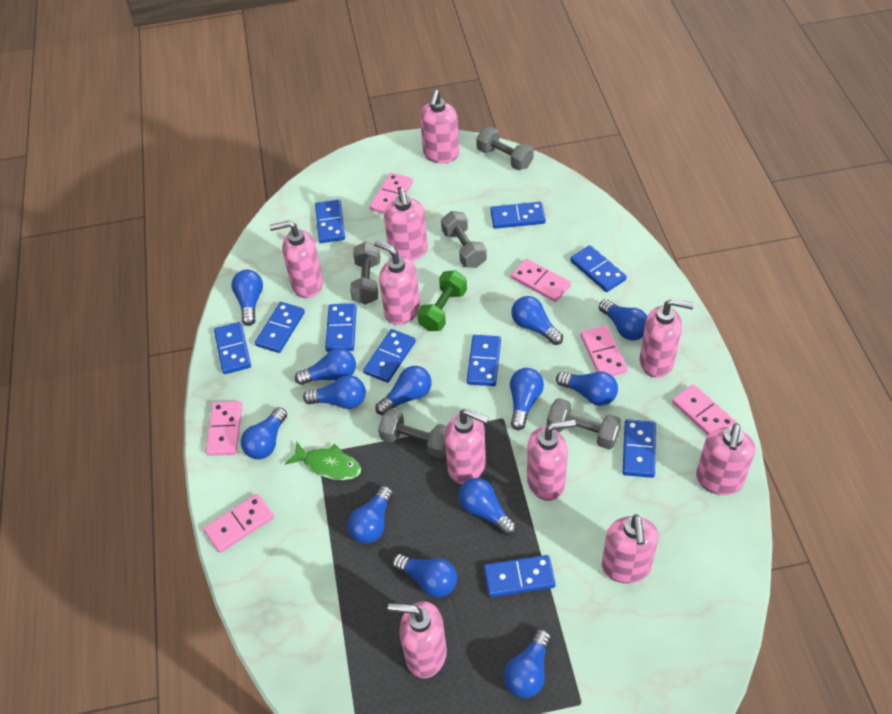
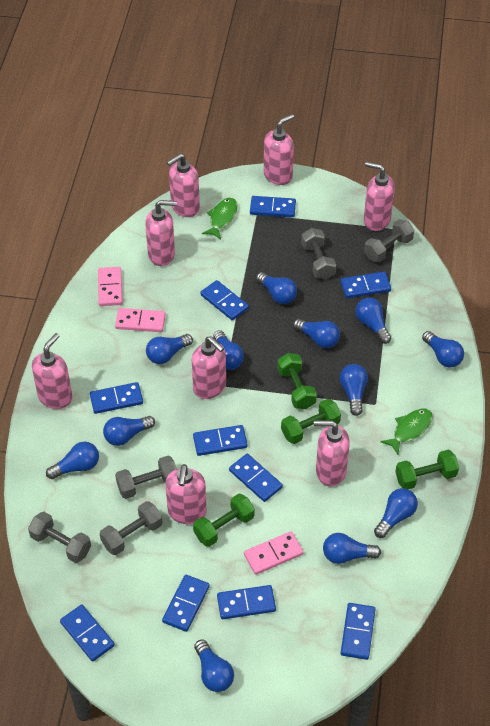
blue light bulb: 13 -> 12
green dumbbell: 1 -> 4
green fish: 1 -> 2
pink domino: 6 -> 3
pink soap dispenser: 10 -> 8

